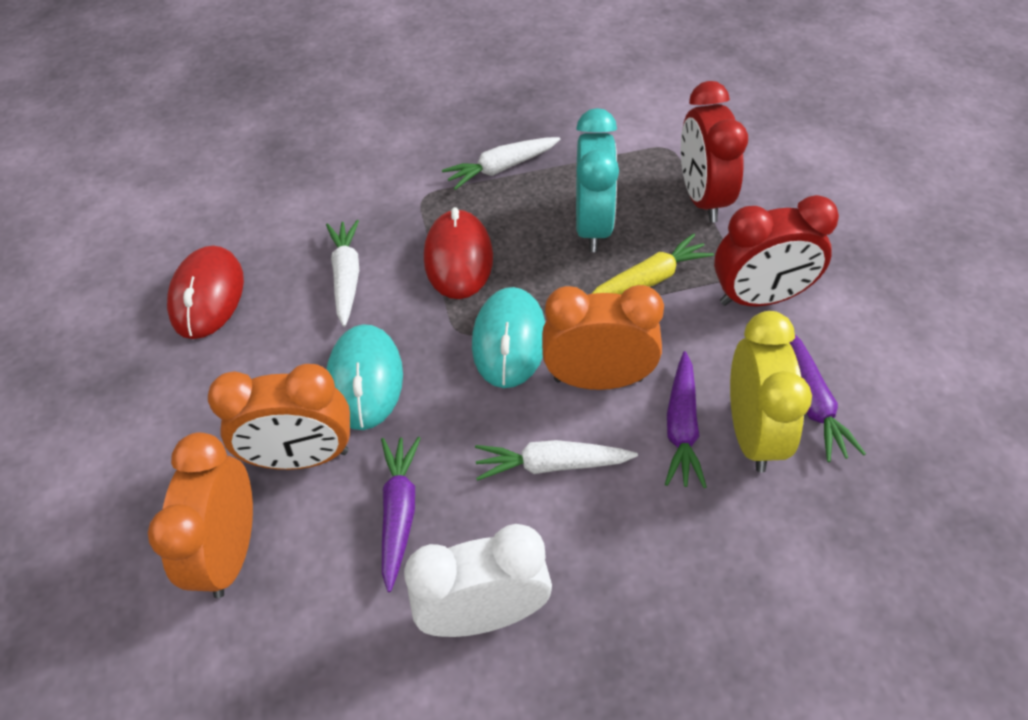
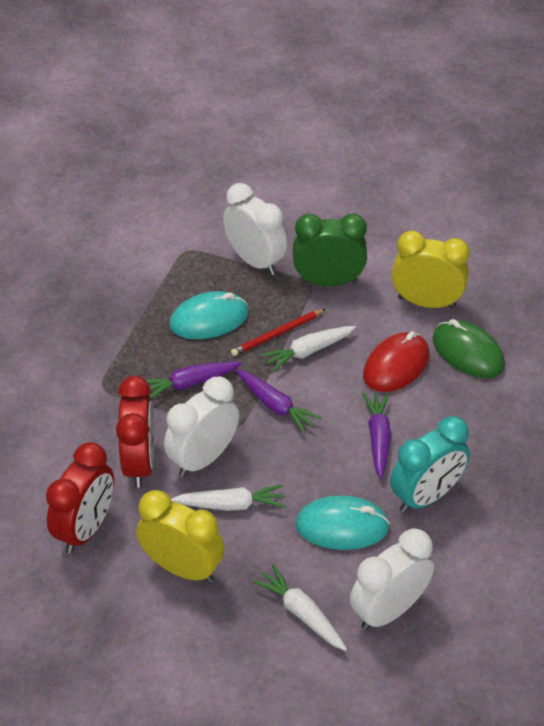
green clock: 0 -> 1
green mouse: 0 -> 1
orange clock: 3 -> 0
red mouse: 2 -> 1
red pencil: 0 -> 1
white clock: 1 -> 3
yellow carrot: 1 -> 0
yellow clock: 1 -> 2

